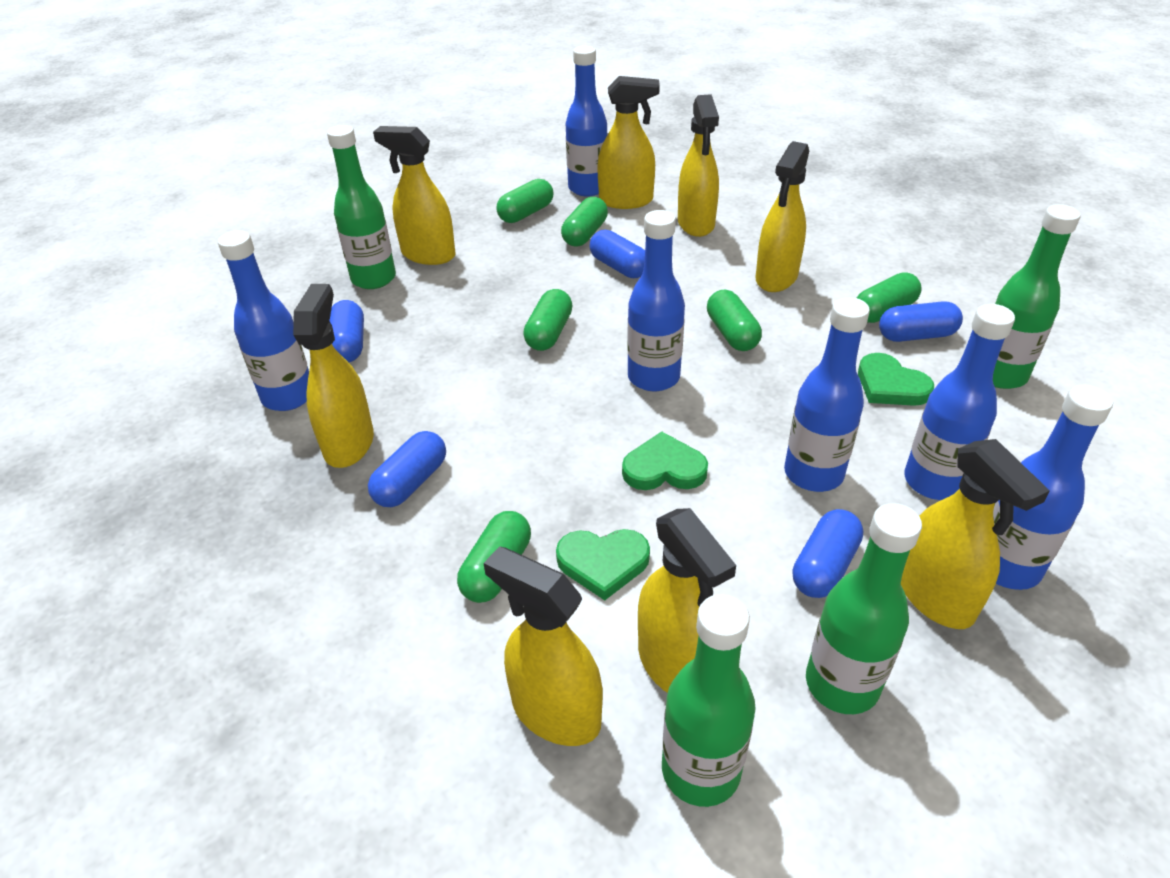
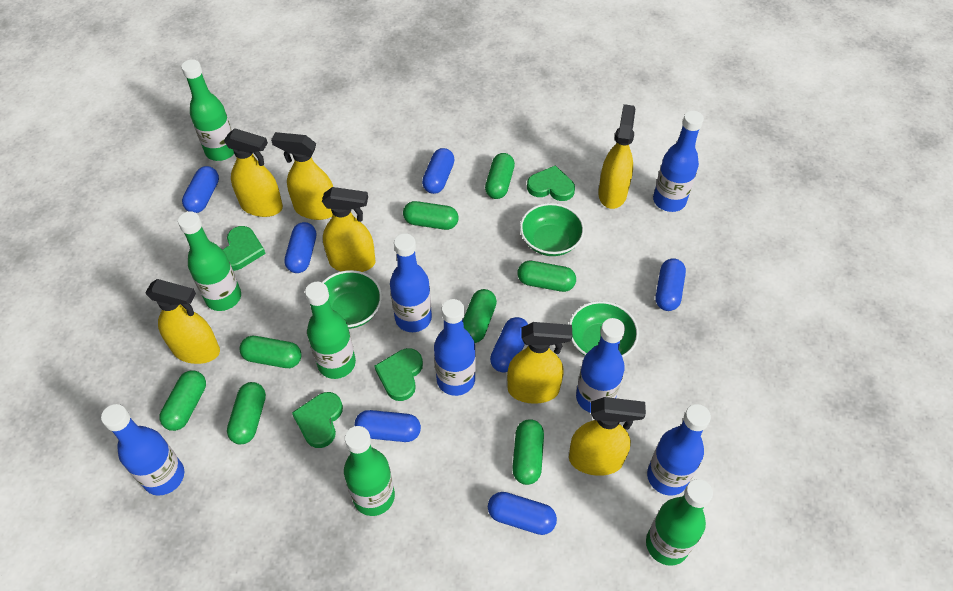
blue capsule: 5 -> 7
green bottle: 4 -> 5
green bowl: 0 -> 3
green capsule: 6 -> 8
green heart: 3 -> 4
yellow spray bottle: 8 -> 7

